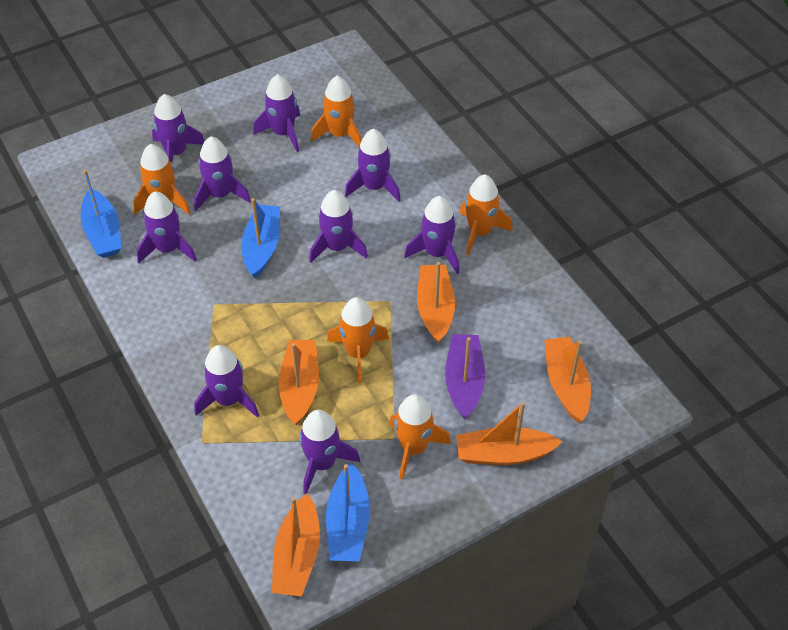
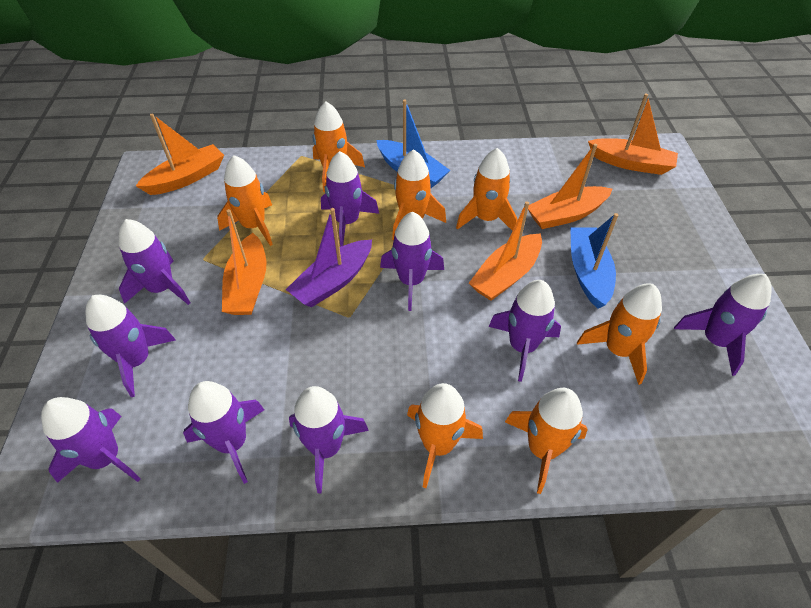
blue boat: 3 -> 2
orange rocket: 5 -> 7

